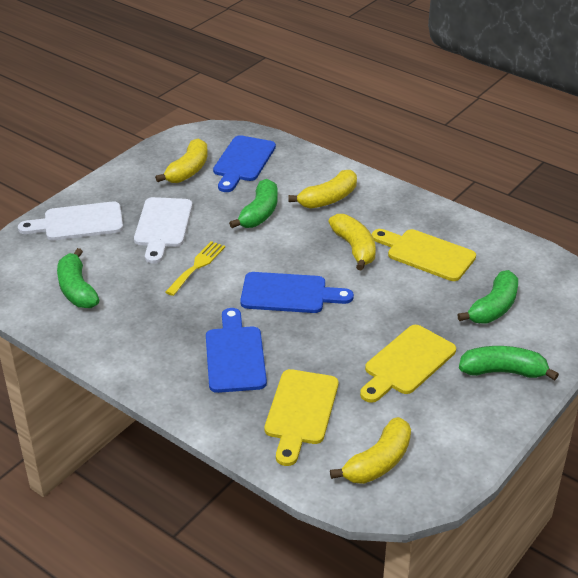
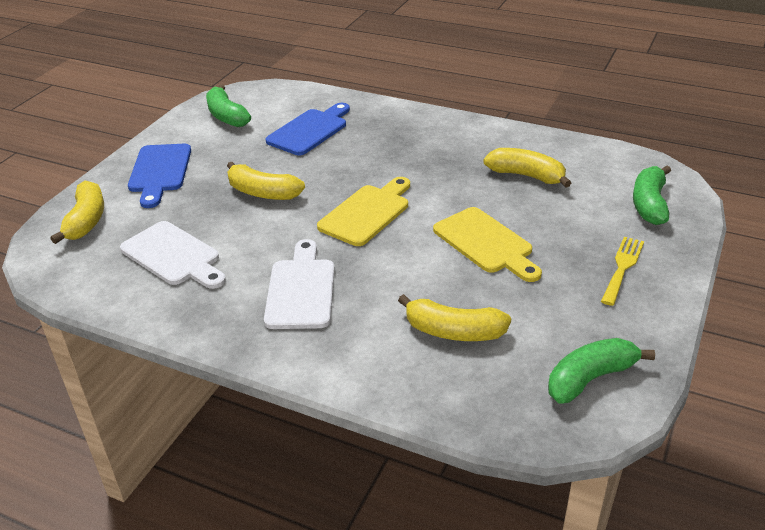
blue cutting board: 3 -> 2
green banana: 4 -> 3
yellow cutting board: 3 -> 2

